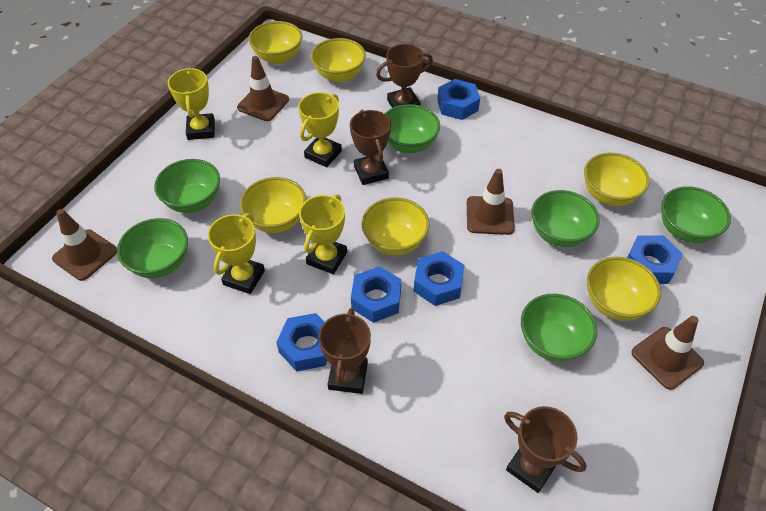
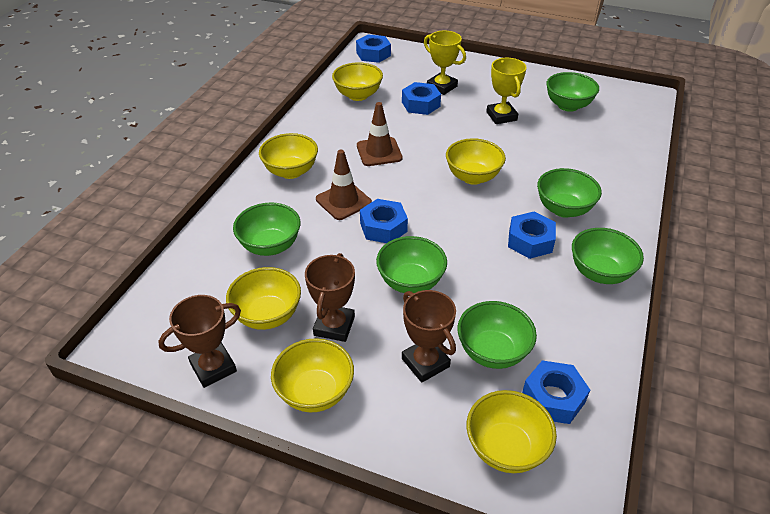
brown traffic cone: 4 -> 2
brown trophy: 4 -> 3
yellow trophy: 4 -> 2

